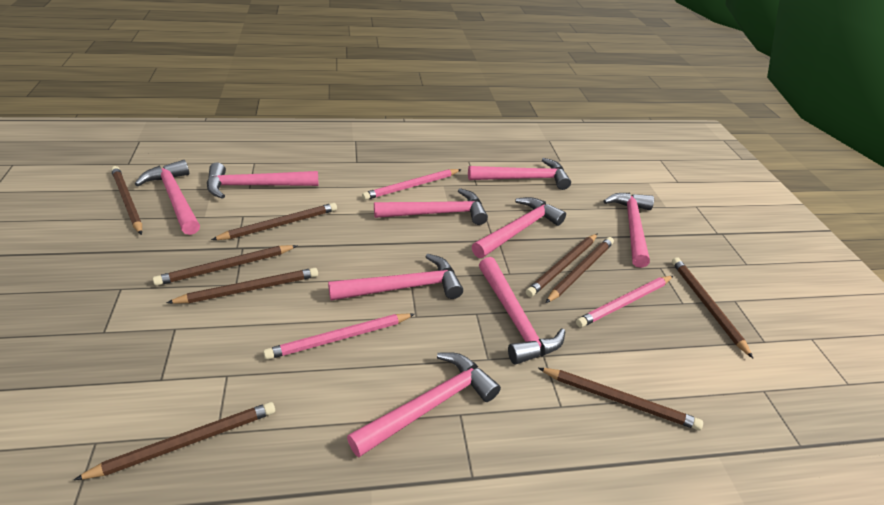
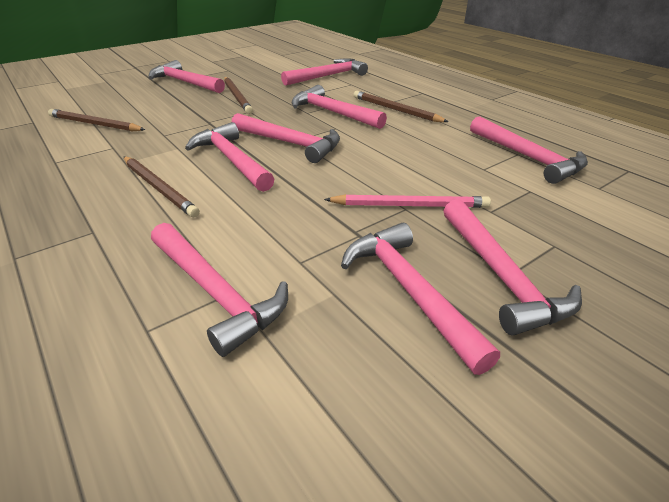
brown pencil: 9 -> 4
pink pencil: 3 -> 1

